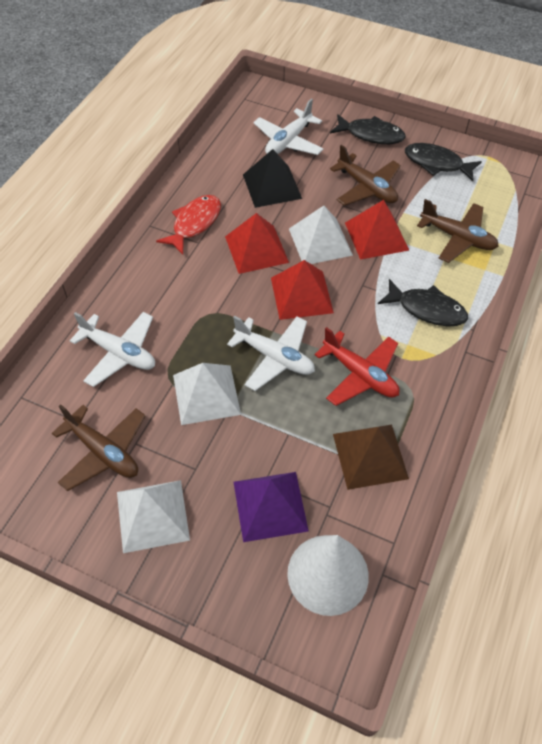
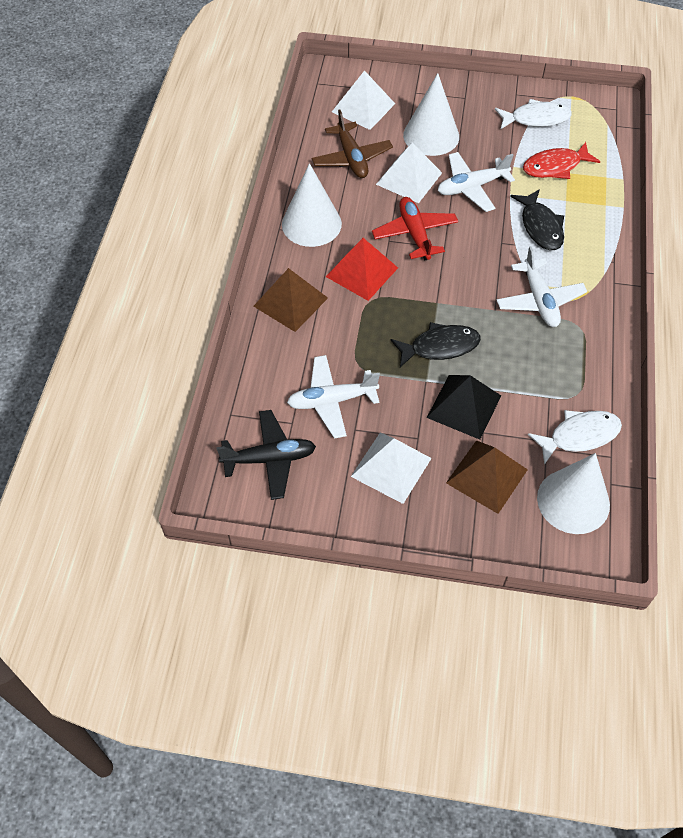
black fish: 3 -> 2
black plane: 0 -> 1
brown plane: 3 -> 1
brown pyramid: 1 -> 2
purple pyramid: 1 -> 0
red pyramid: 3 -> 1
white cone: 1 -> 3
white fish: 0 -> 2

